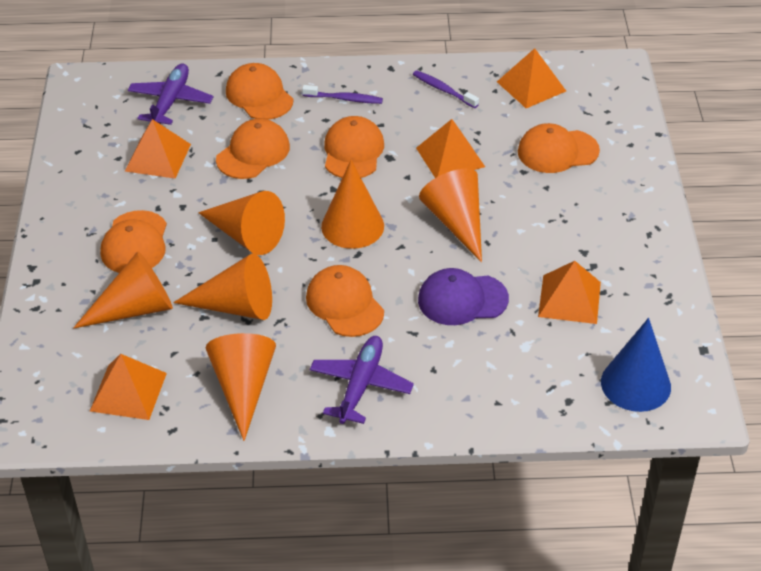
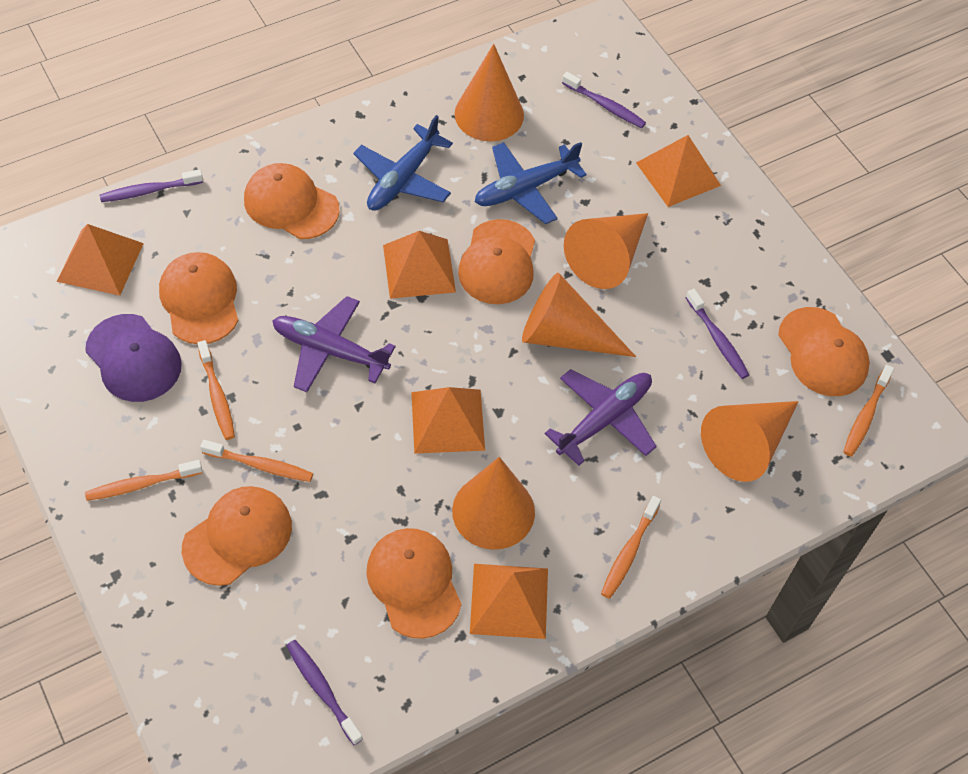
blue cone: 1 -> 0
blue plane: 0 -> 2
orange cone: 6 -> 5
orange toothbrush: 0 -> 5
purple toothbrush: 2 -> 4

